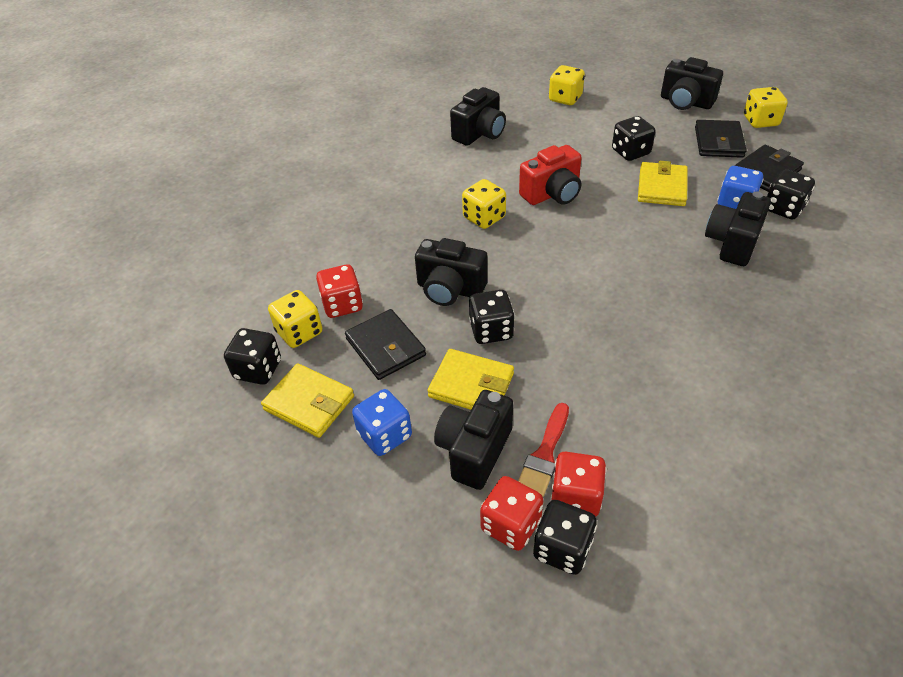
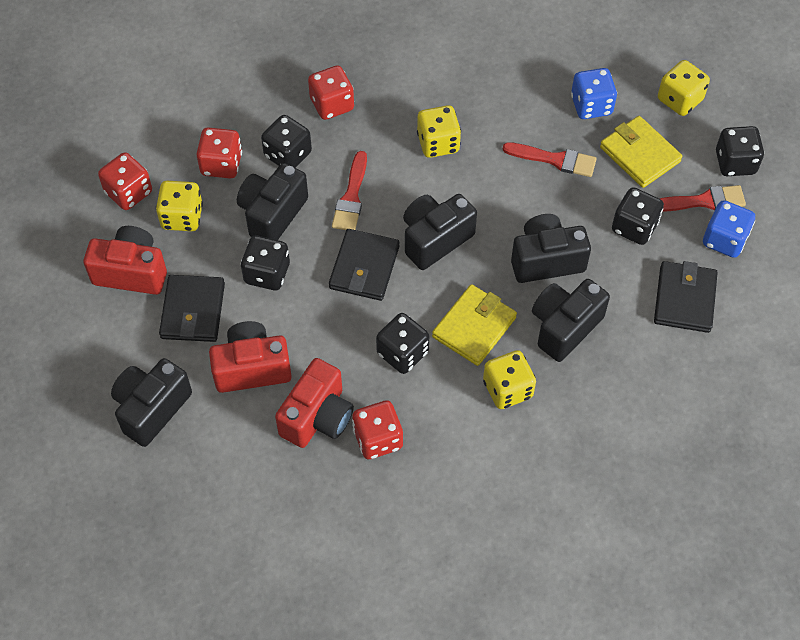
red brush: 1 -> 3
red camera: 1 -> 3
red dice: 3 -> 4
yellow wallet: 3 -> 2

